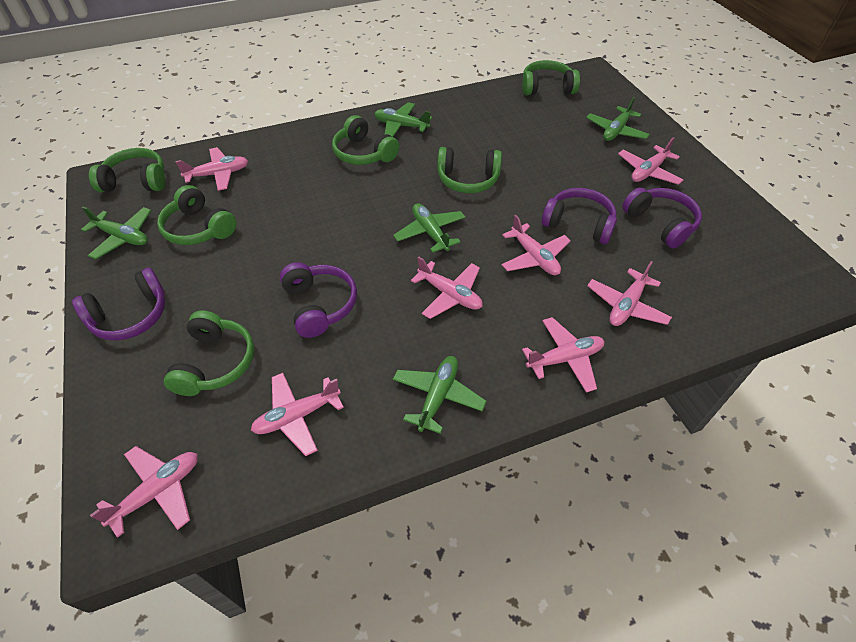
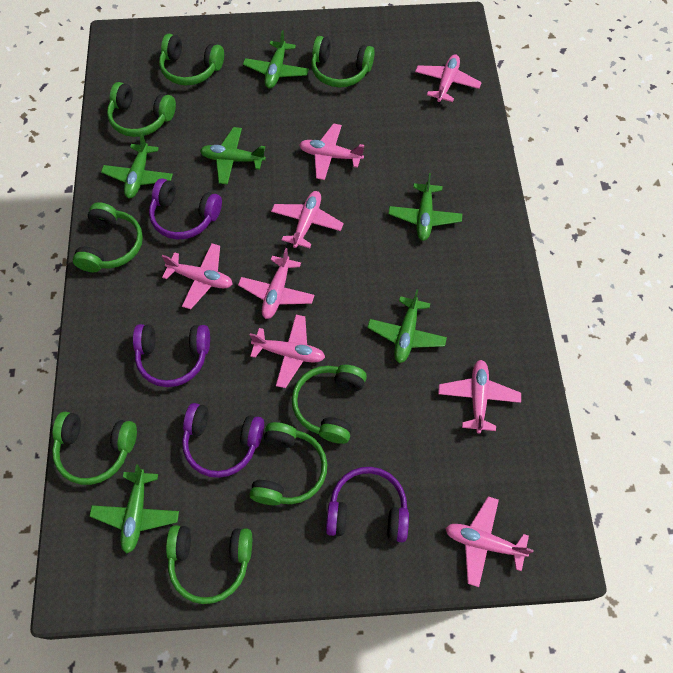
green headphones: 6 -> 8
green plane: 5 -> 6

